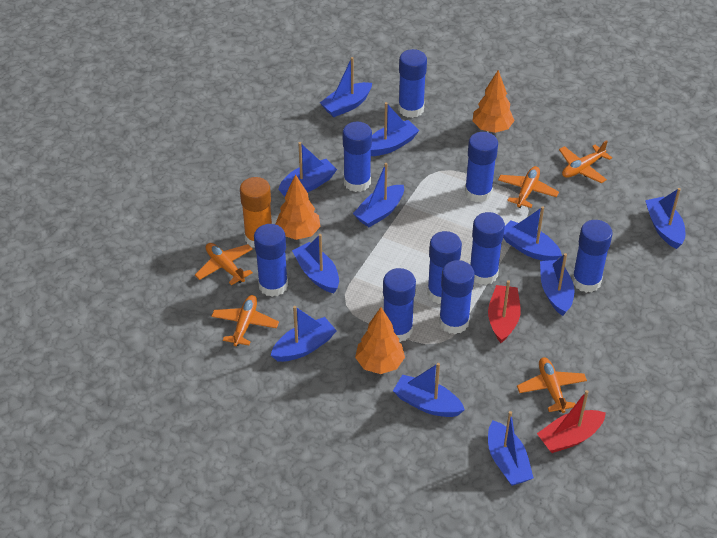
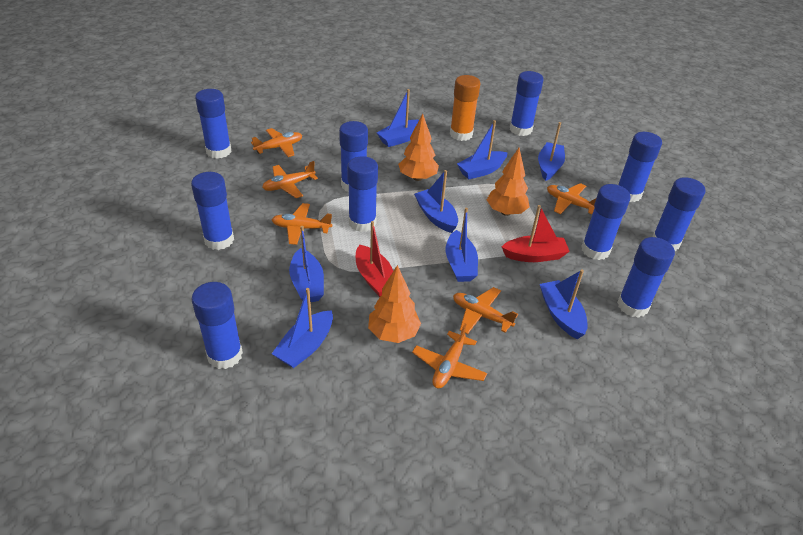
blue boat: 11 -> 8
blue glue stick: 9 -> 10
orange plane: 5 -> 6

